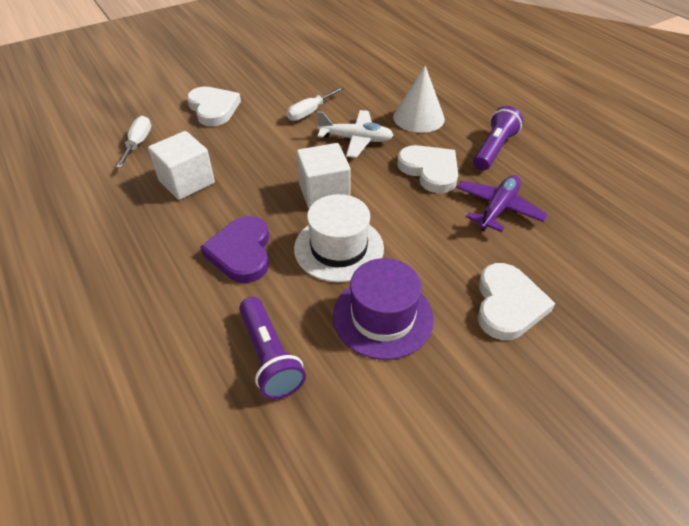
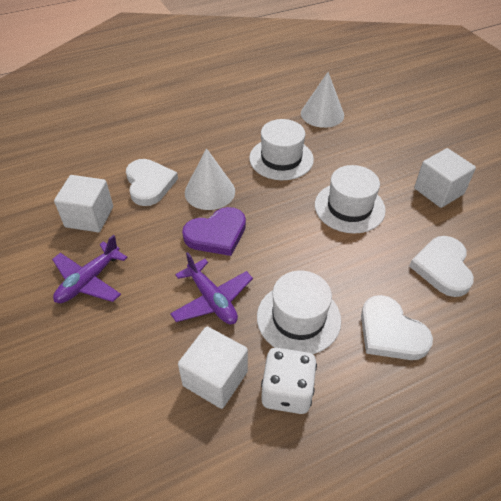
purple flashlight: 2 -> 0
purple hat: 1 -> 0
purple plane: 1 -> 2
white cone: 1 -> 2
white cube: 2 -> 3
white dice: 0 -> 1
white hat: 1 -> 3
white plane: 1 -> 0
white screwdriver: 2 -> 0

